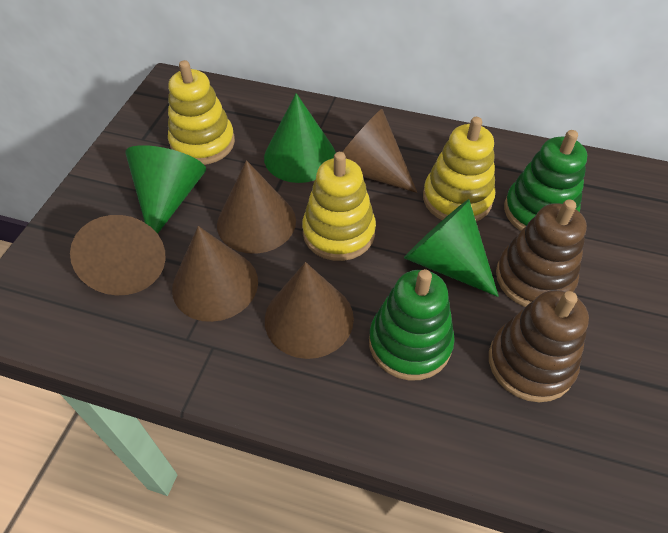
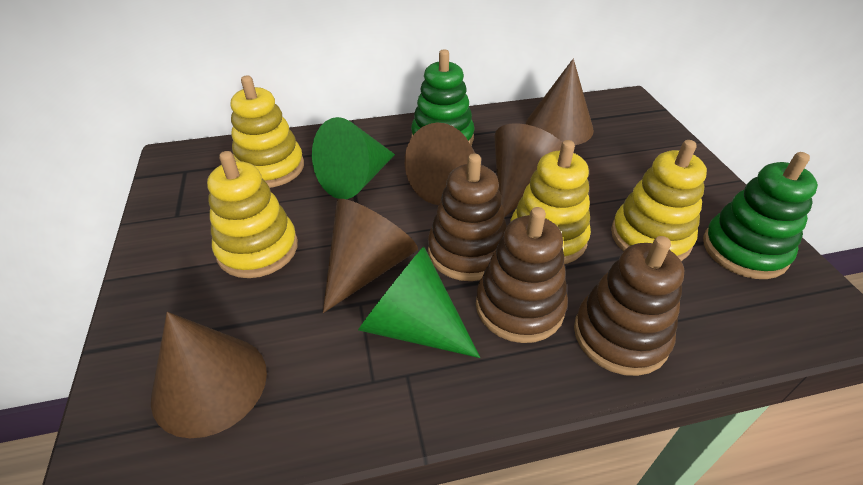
brown stacking toy: 2 -> 3
green cone: 3 -> 2
yellow stacking toy: 3 -> 4

